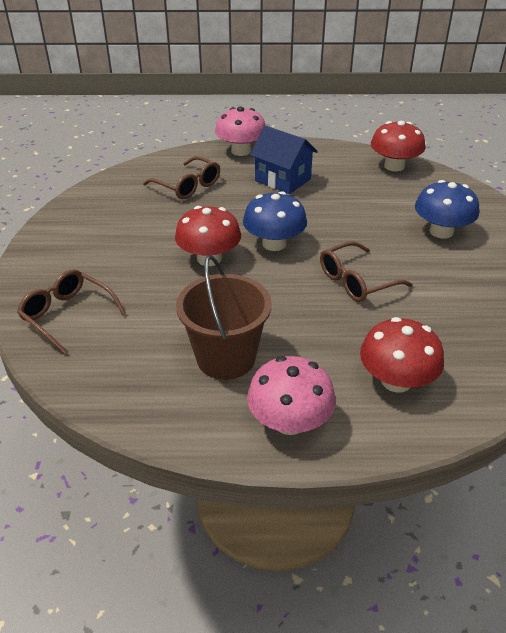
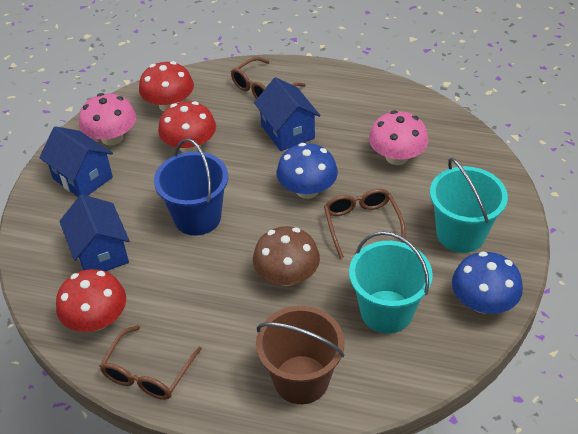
blue bucket: 0 -> 1
blue house: 1 -> 3
brown mushroom: 0 -> 1
turquoise bucket: 0 -> 2

